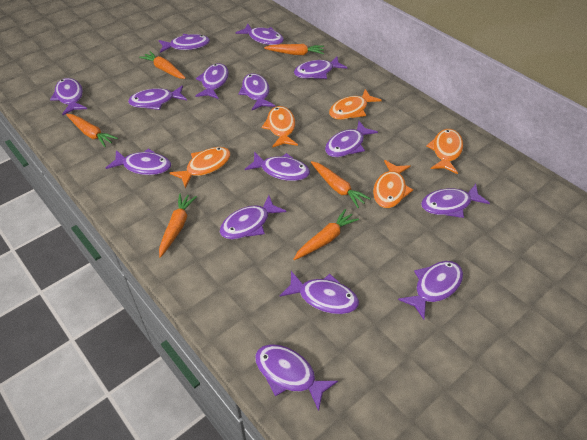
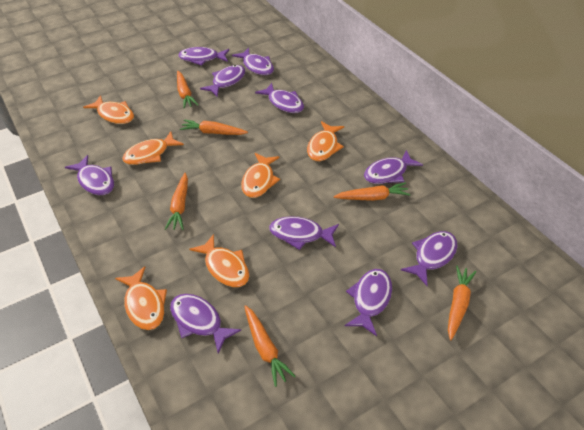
orange fish: 5 -> 6
purple fish: 15 -> 10

